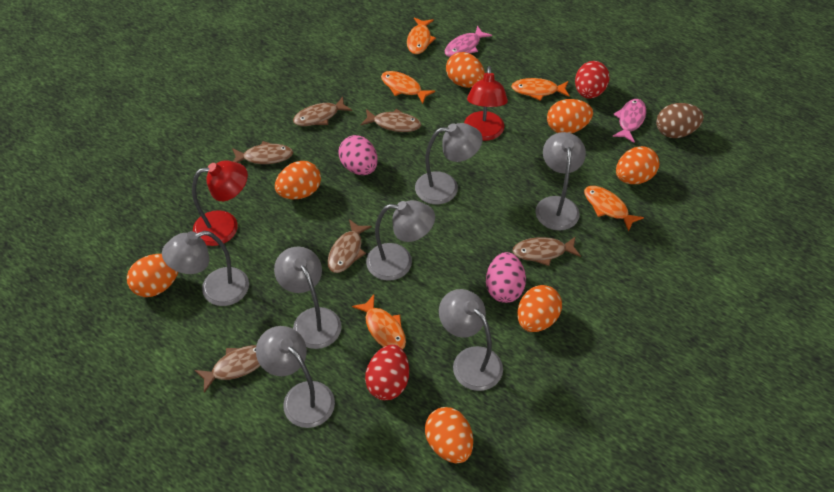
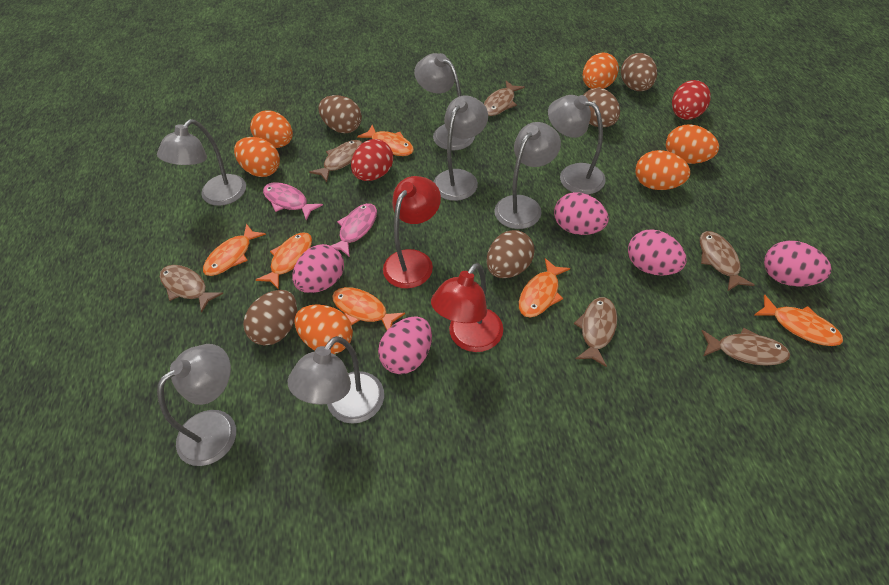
brown egg: 1 -> 5
orange egg: 7 -> 6
orange fish: 5 -> 6
pink egg: 2 -> 5

